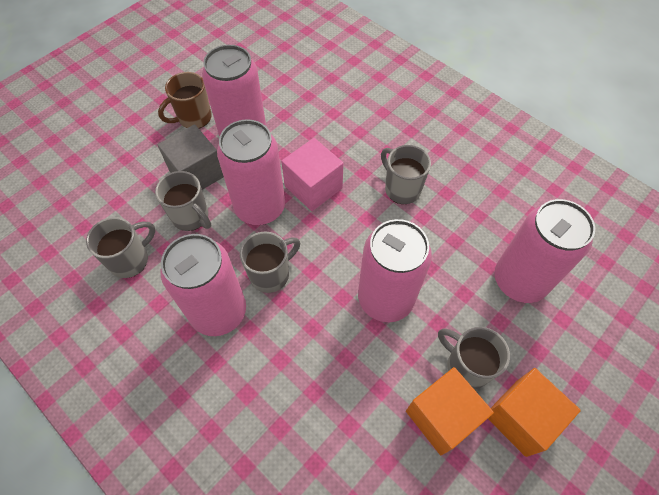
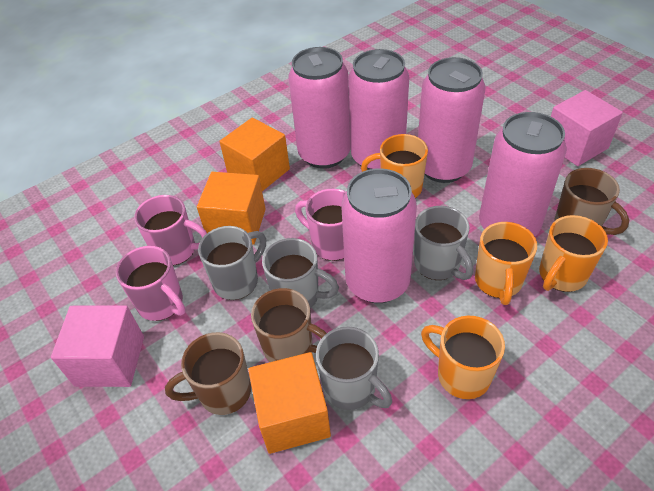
brown mug: 1 -> 3
grey cube: 1 -> 0
grey mug: 5 -> 4
orange cube: 2 -> 3
orange mug: 0 -> 4
pink cube: 1 -> 2
pink mug: 0 -> 3

